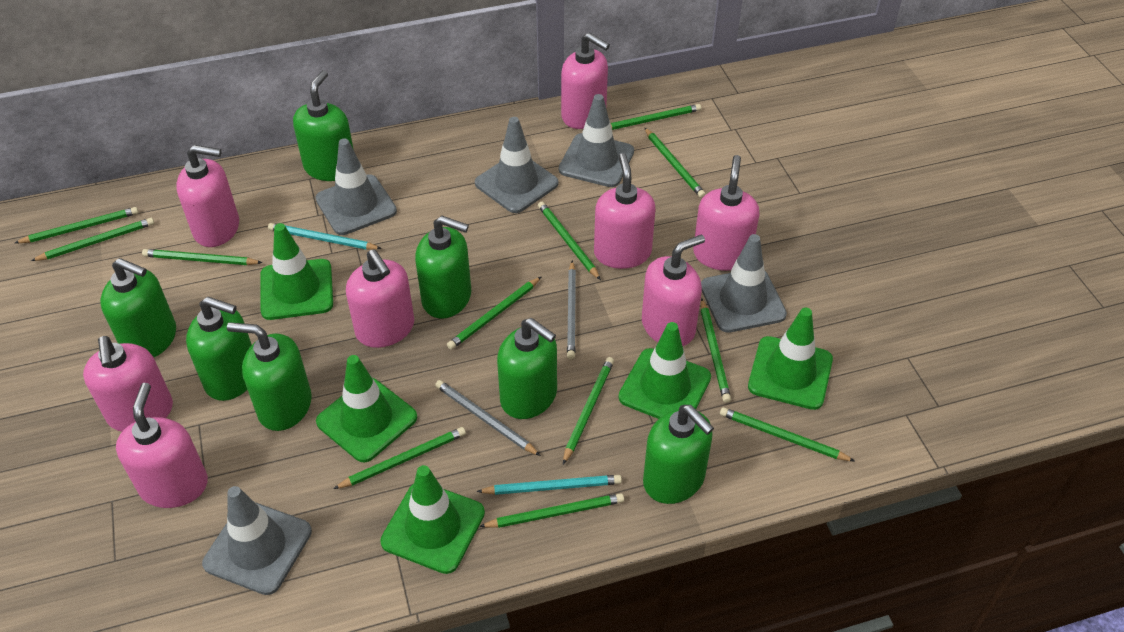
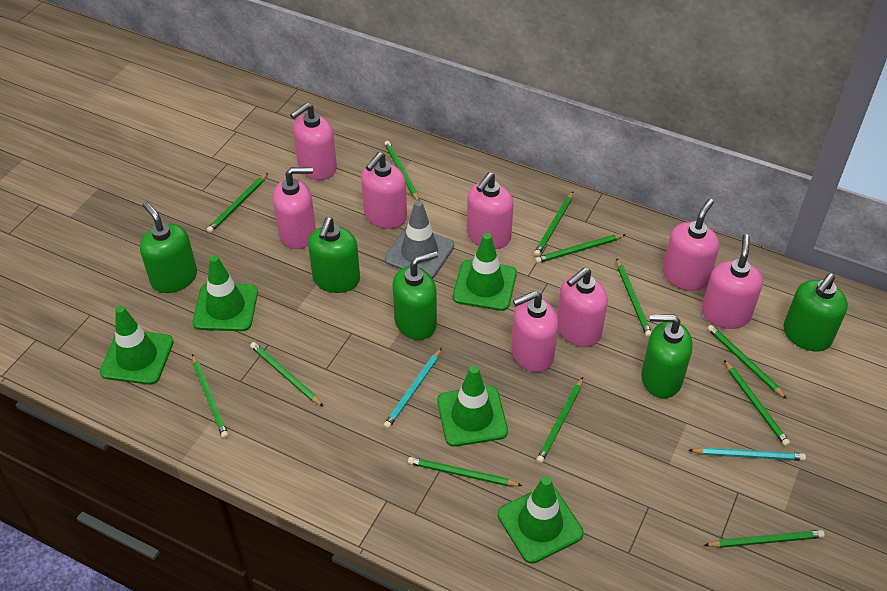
green soap dispenser: 7 -> 5
grey pencil: 2 -> 0
grey traffic cone: 5 -> 1

